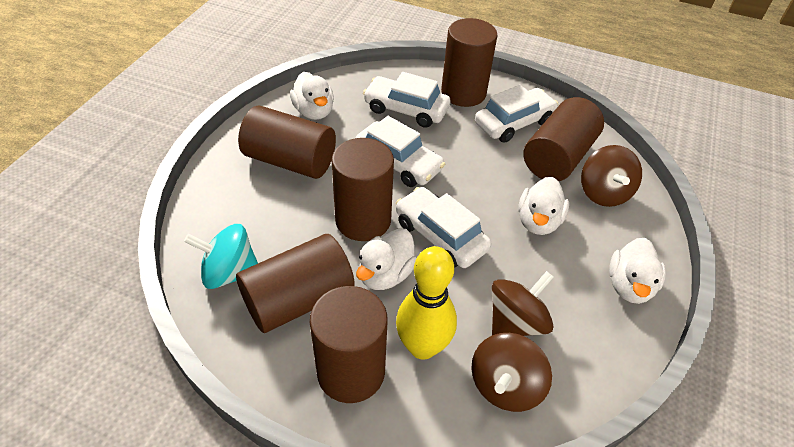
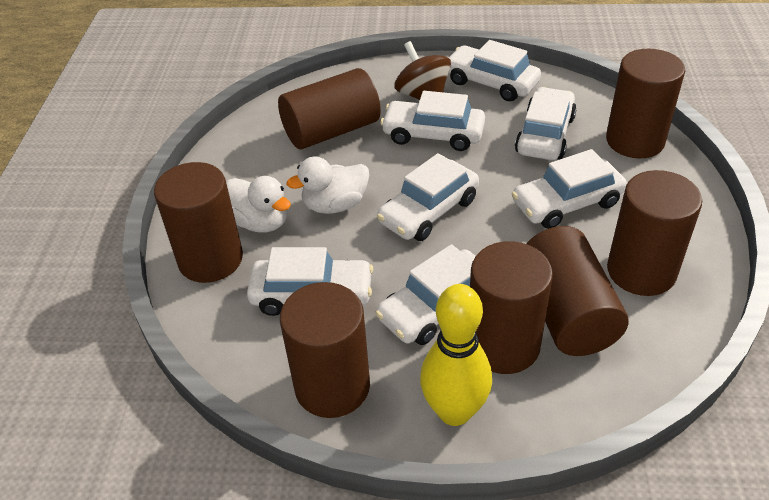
brown cylinder: 6 -> 7
brown spinning top: 3 -> 1
turquoise spinning top: 1 -> 0
white car: 4 -> 7
white duck: 4 -> 2

